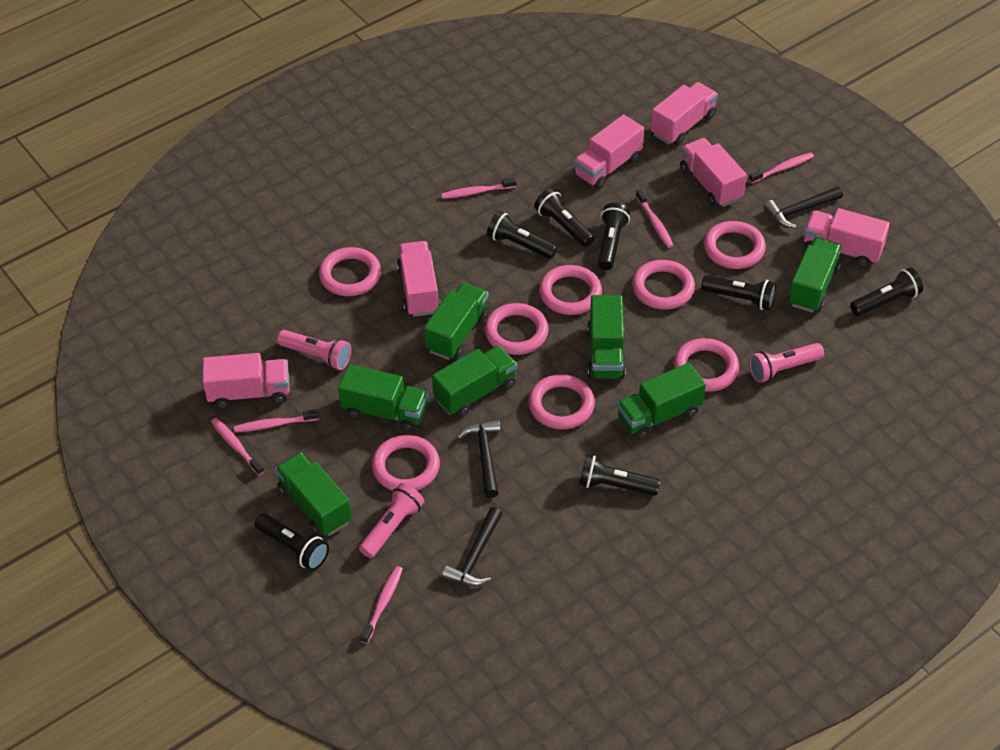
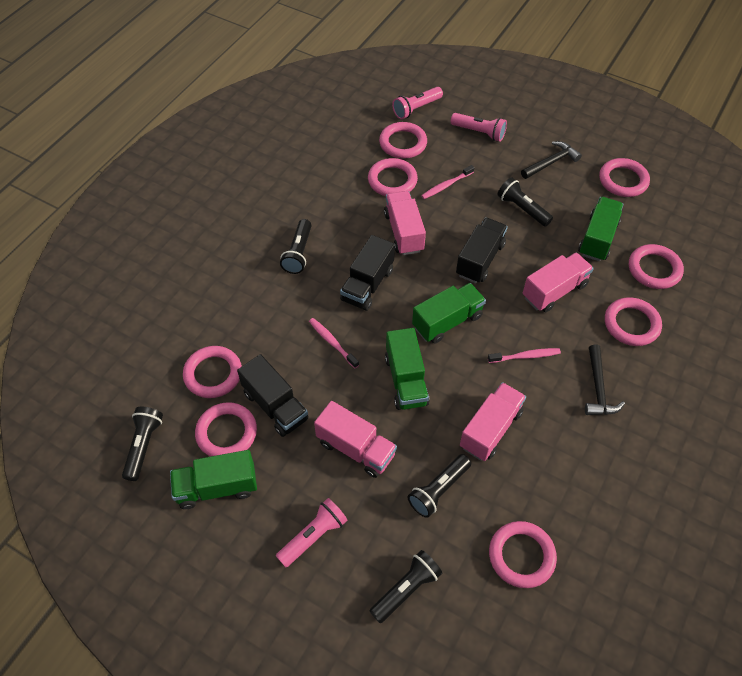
black flashlight: 7 -> 5
black hammer: 3 -> 2
black truck: 0 -> 3
green truck: 7 -> 4
pink toothbrush: 6 -> 3
pink truck: 6 -> 4

